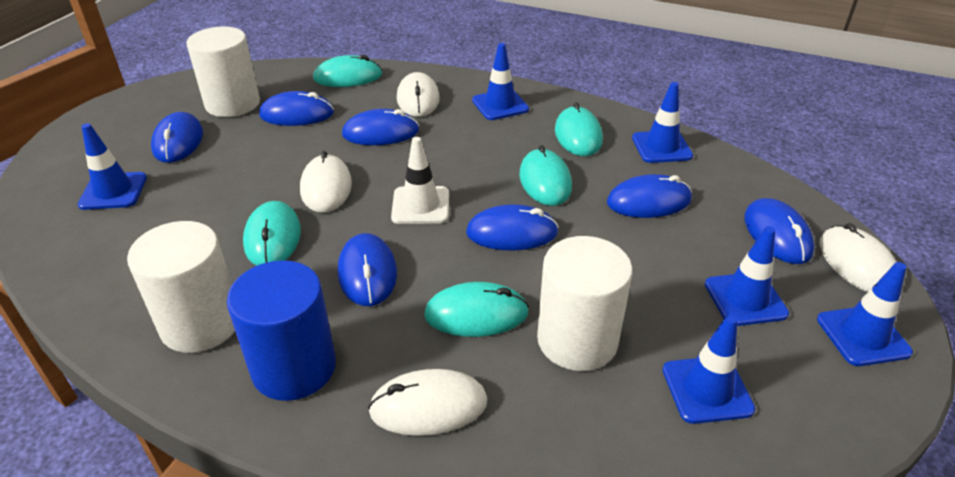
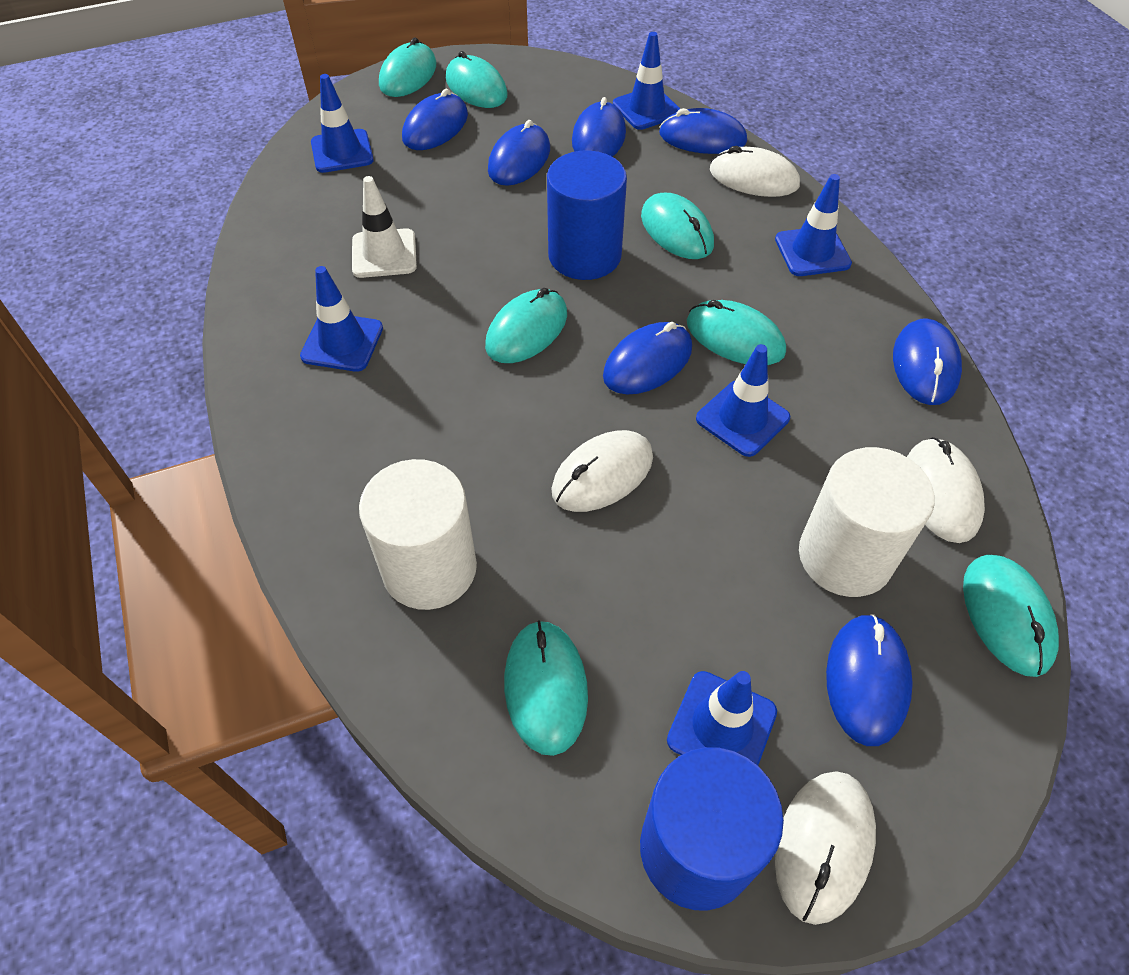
blue cylinder: 1 -> 2
turquoise mouse: 5 -> 7
white cylinder: 3 -> 2

